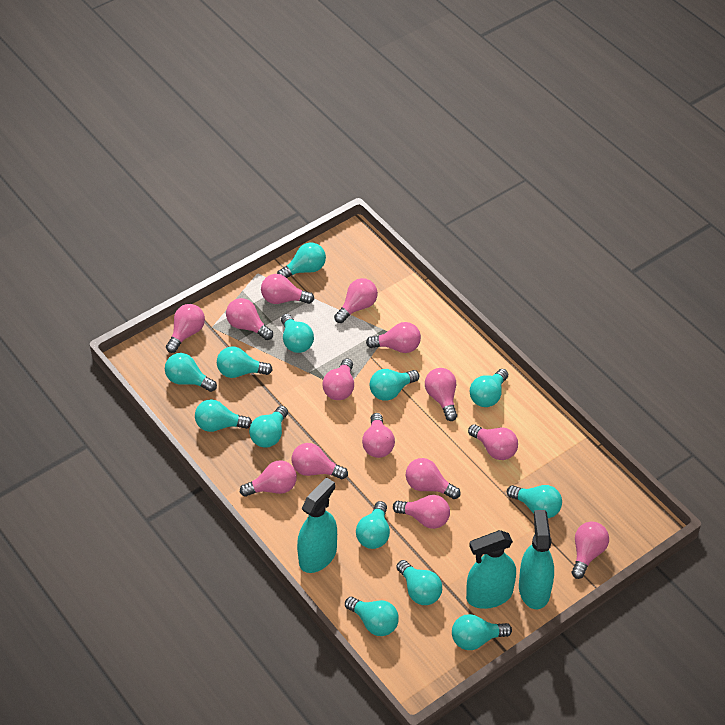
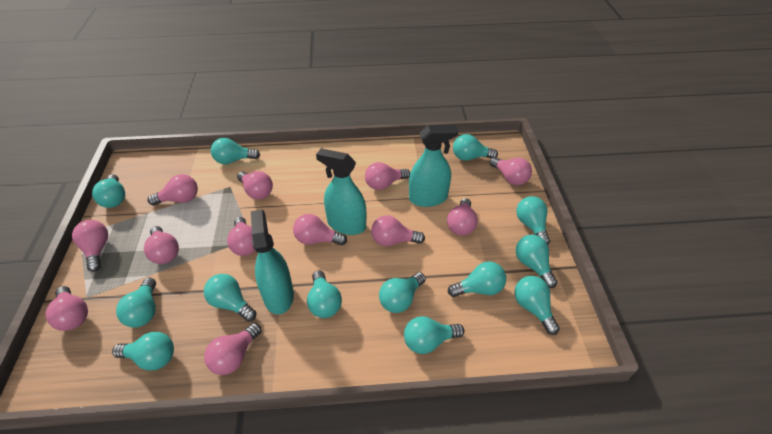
pink light bulb: 14 -> 12

